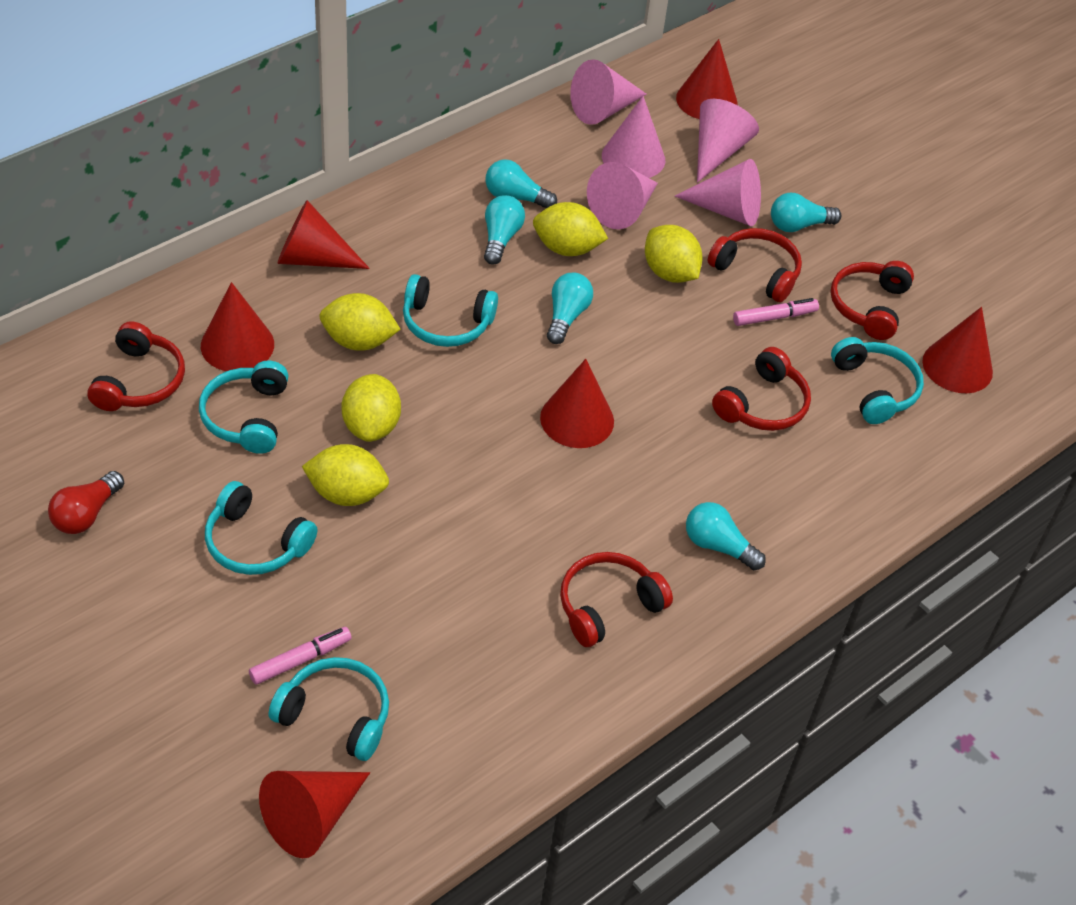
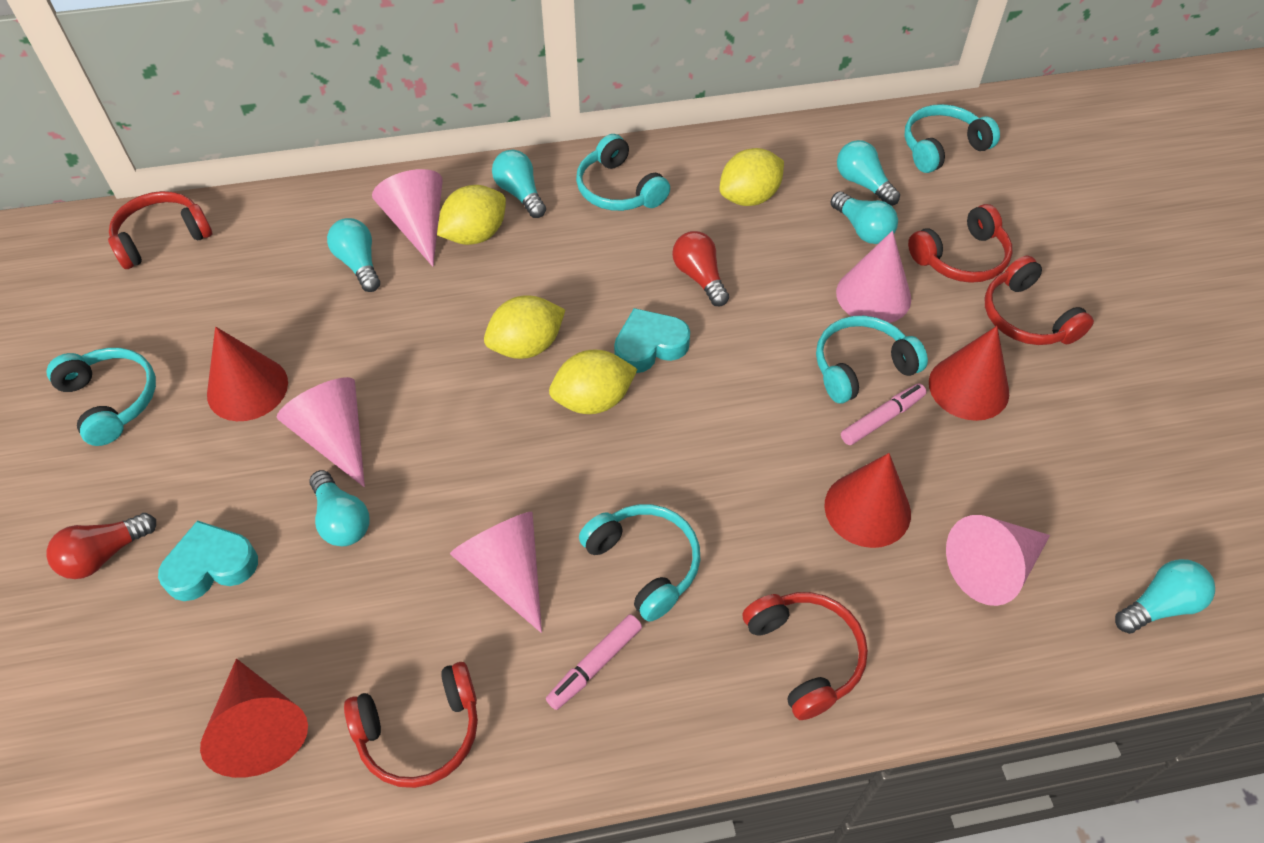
red cone: 6 -> 4
red light bulb: 1 -> 2
turquoise heart: 0 -> 2
turquoise light bulb: 5 -> 6
yellow lemon: 5 -> 4

